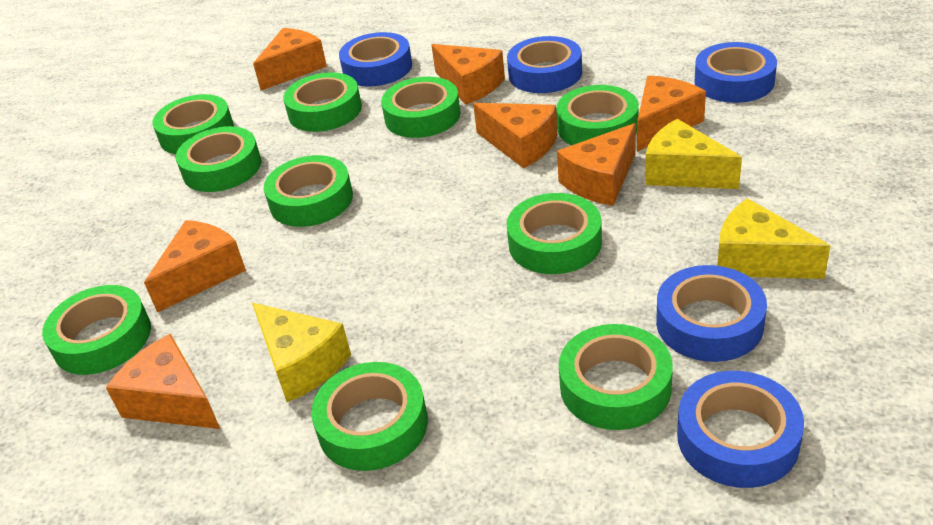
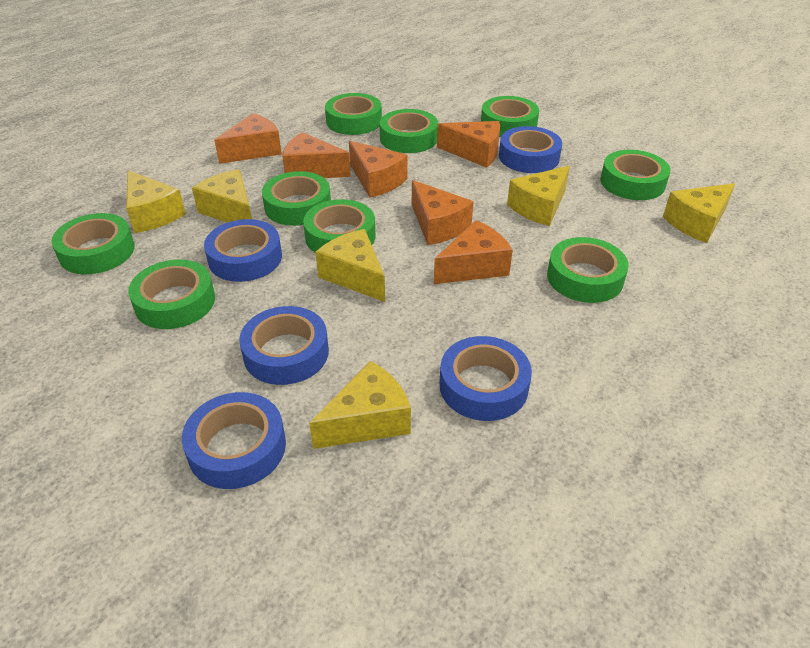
green tape: 10 -> 9
orange cheese: 7 -> 6
yellow cheese: 3 -> 6

